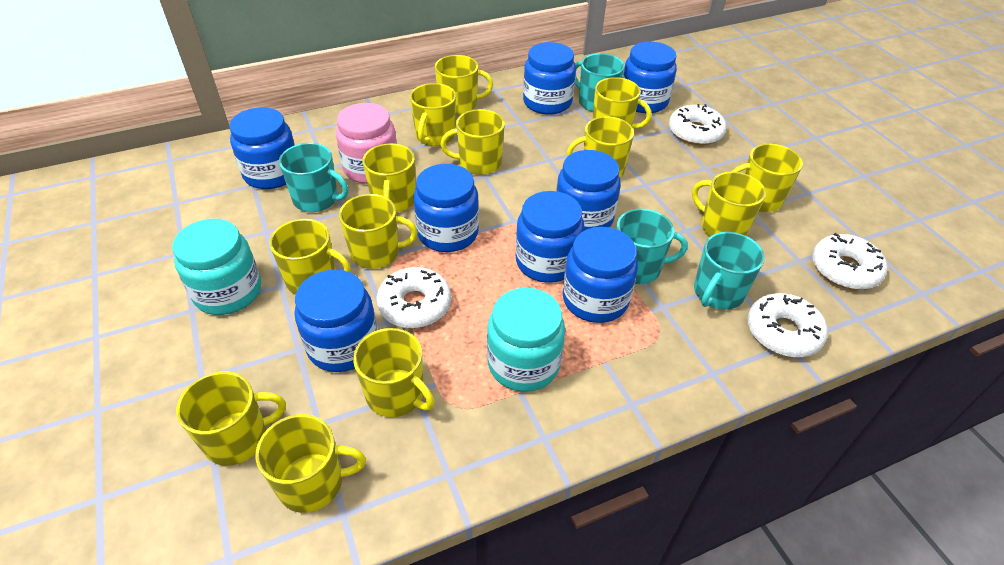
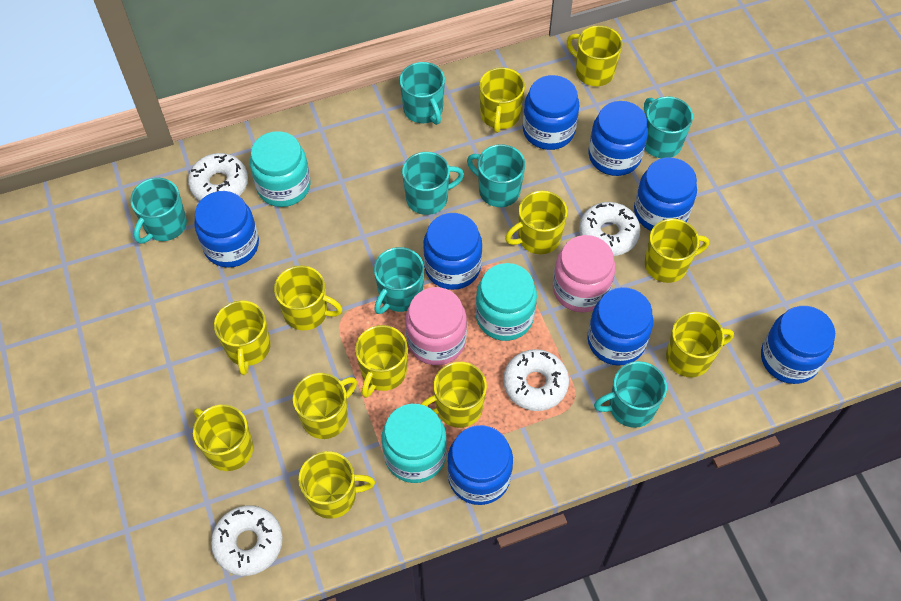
pink jar: 1 -> 2
turquoise jar: 2 -> 3
turquoise mug: 4 -> 7
yellow mug: 13 -> 12

